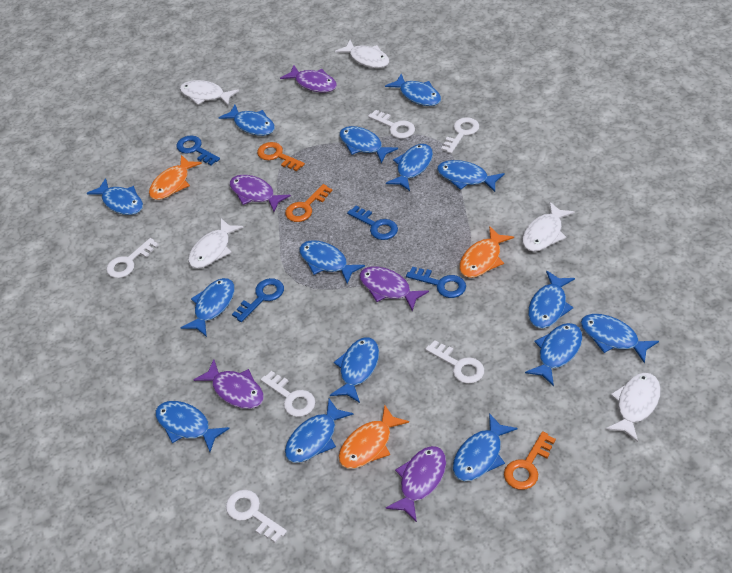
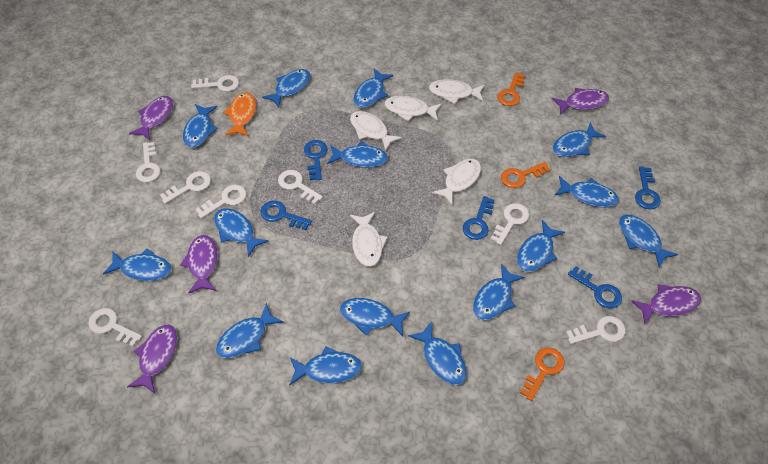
blue key: 4 -> 5
orange fish: 3 -> 1
white key: 6 -> 8

